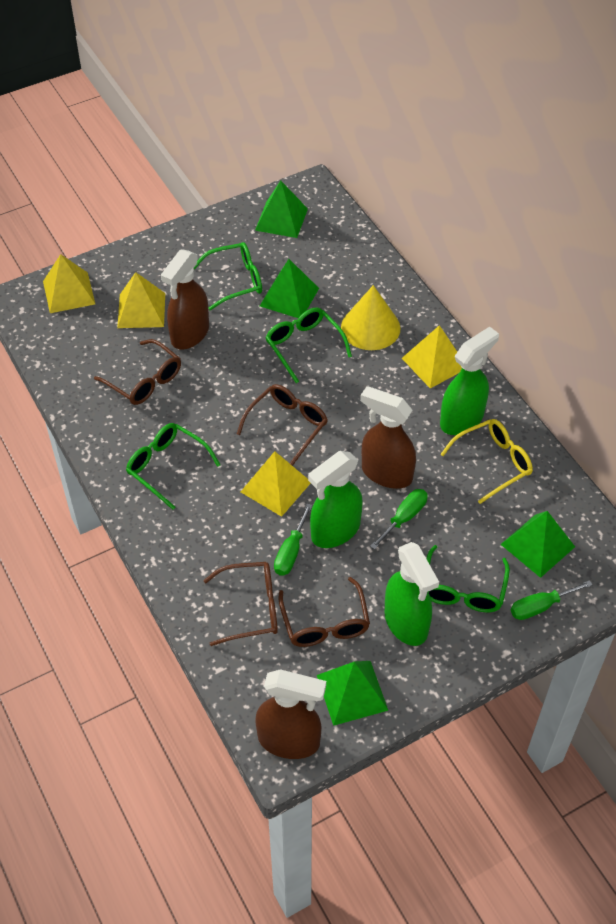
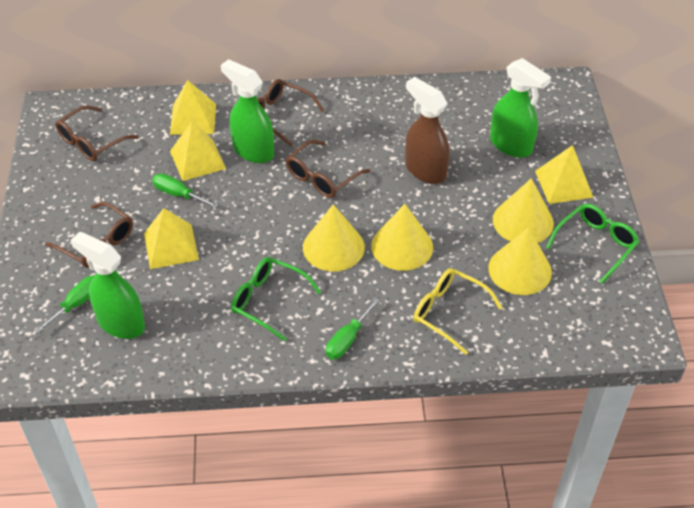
brown spray bottle: 3 -> 1
green glasses: 4 -> 2
green pyramid: 4 -> 0
yellow cone: 1 -> 4

